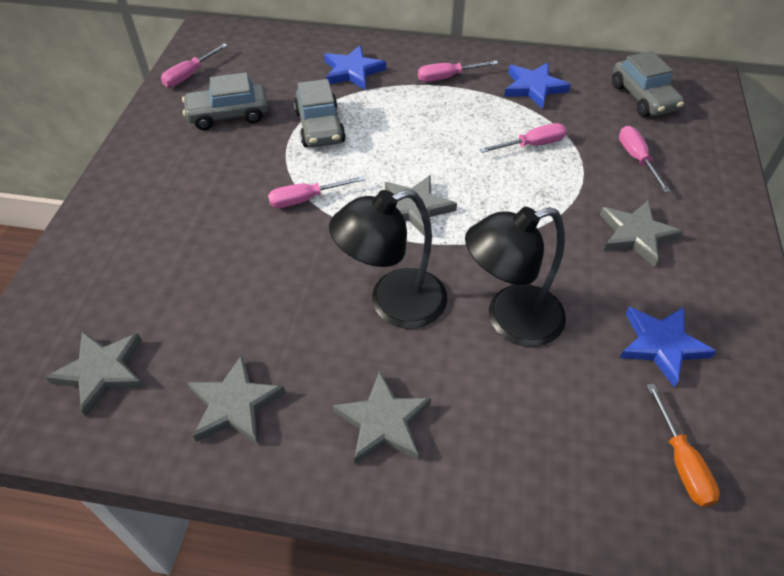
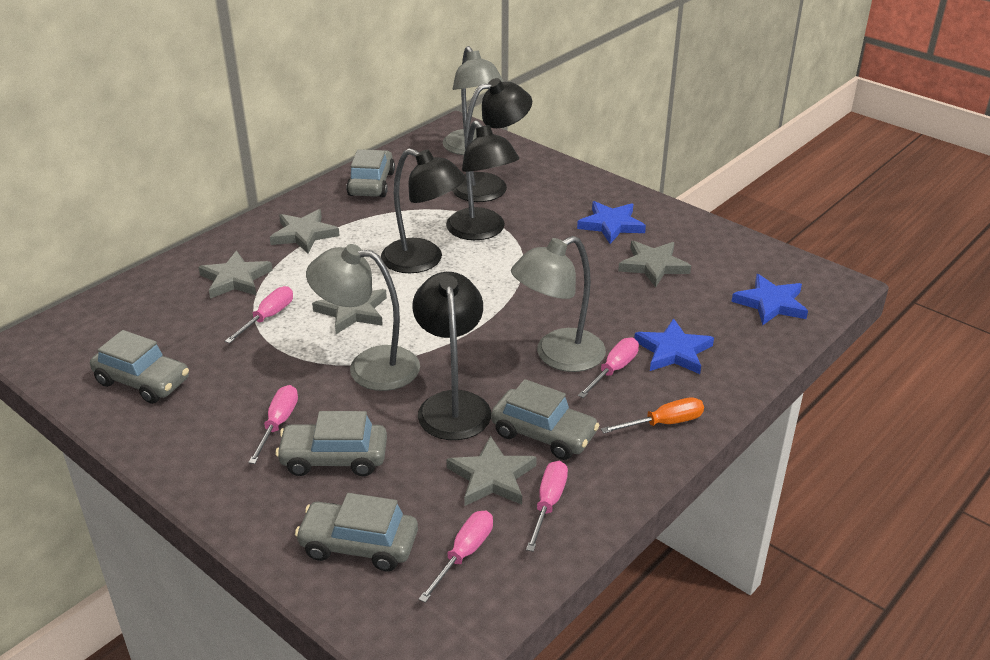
black lamp: 2 -> 4
grey car: 3 -> 5
grey lamp: 0 -> 3

